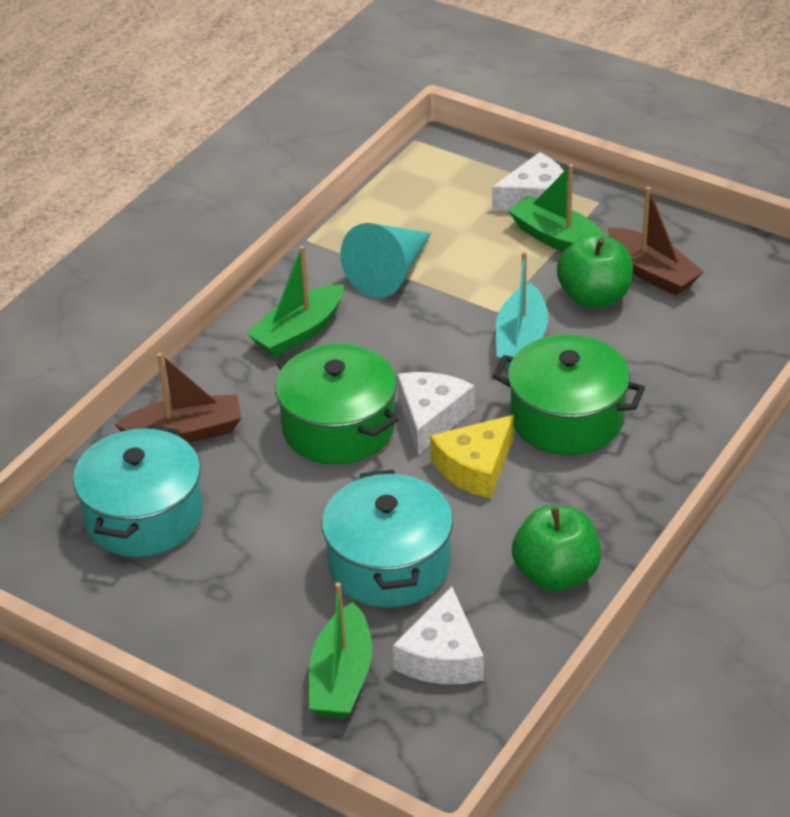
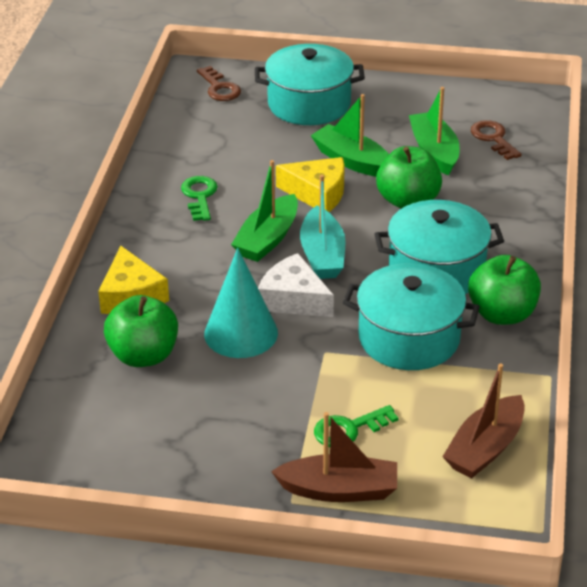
brown key: 0 -> 2
green apple: 2 -> 3
green key: 0 -> 2
green pot: 2 -> 0
turquoise pot: 2 -> 3
white cheese: 3 -> 1
yellow cheese: 1 -> 2

